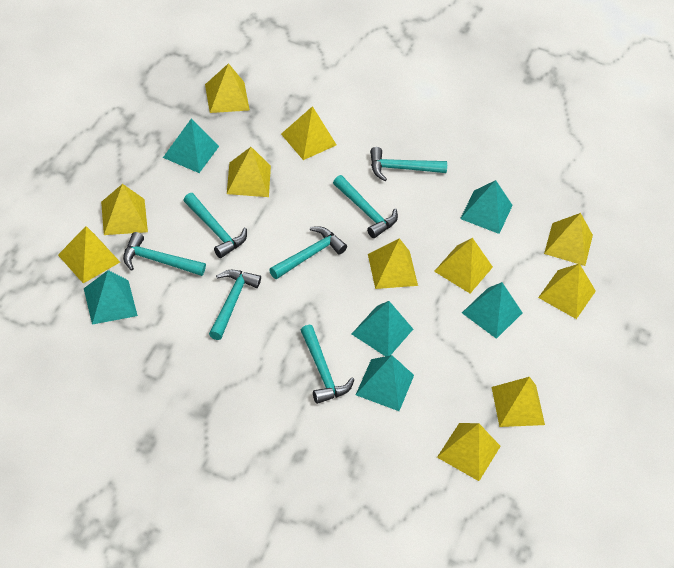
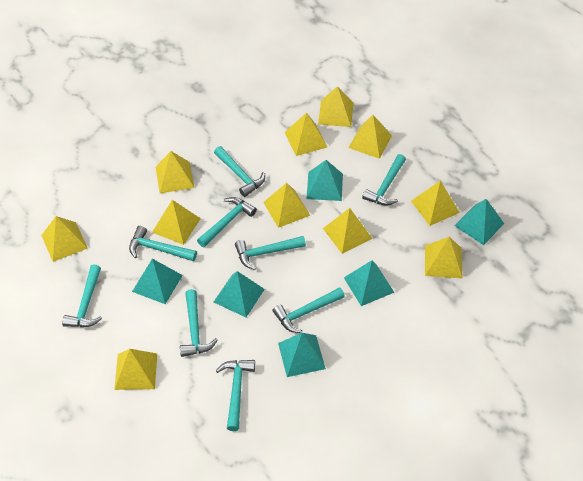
turquoise hammer: 7 -> 9

